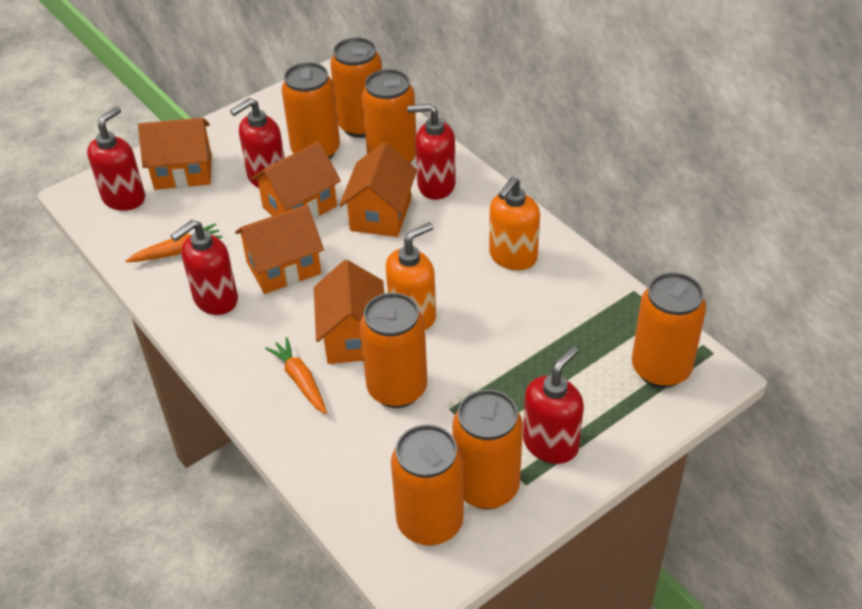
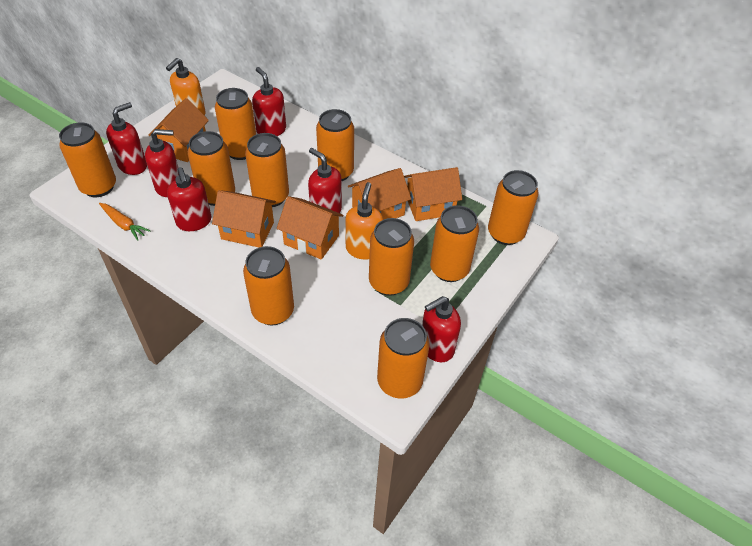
orange can: 7 -> 10
orange carrot: 2 -> 1
red soap dispenser: 5 -> 6

